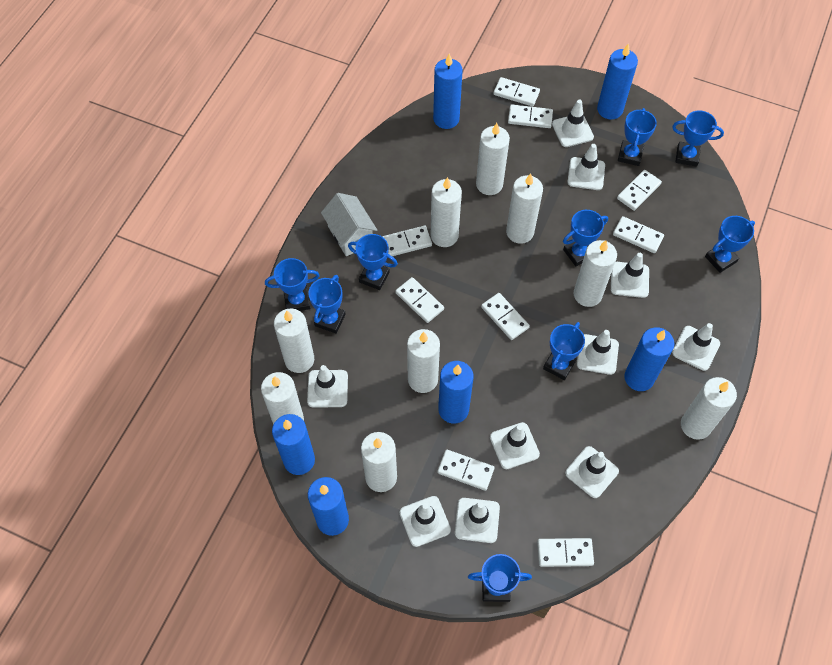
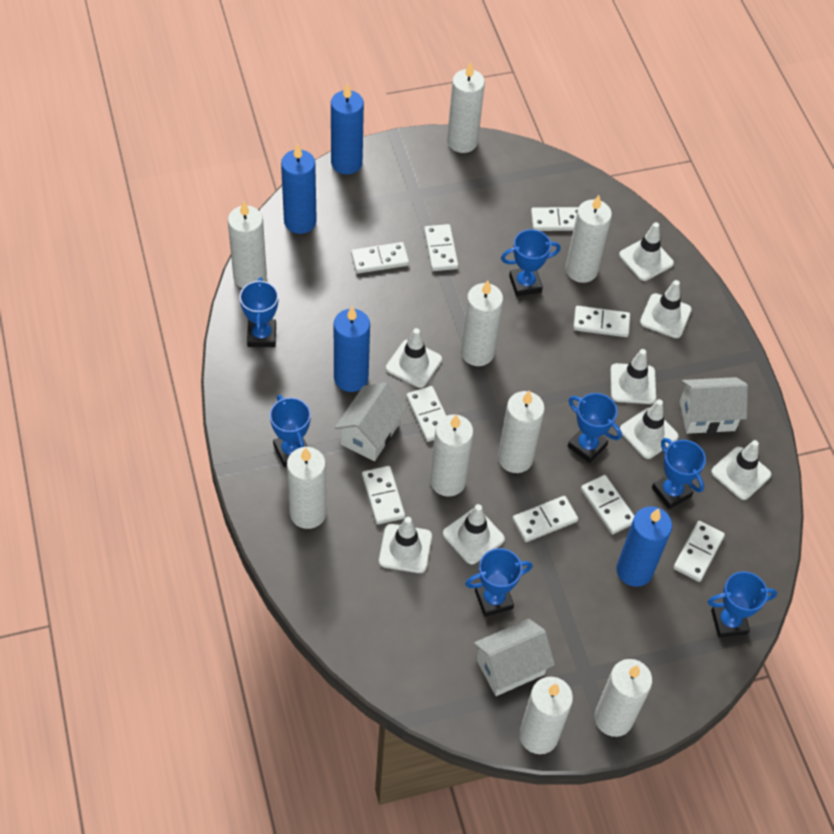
blue candle: 6 -> 4
blue trophy: 9 -> 7
white house: 1 -> 3
white traffic cone: 10 -> 8

